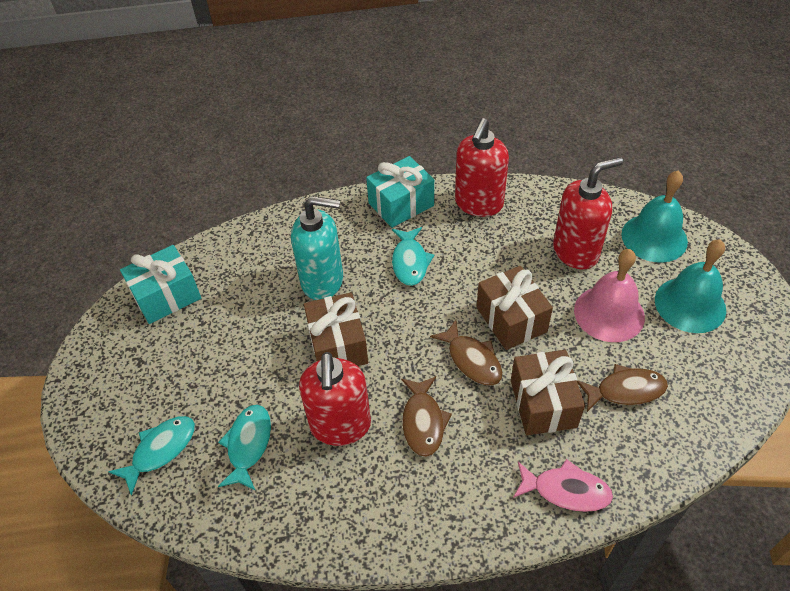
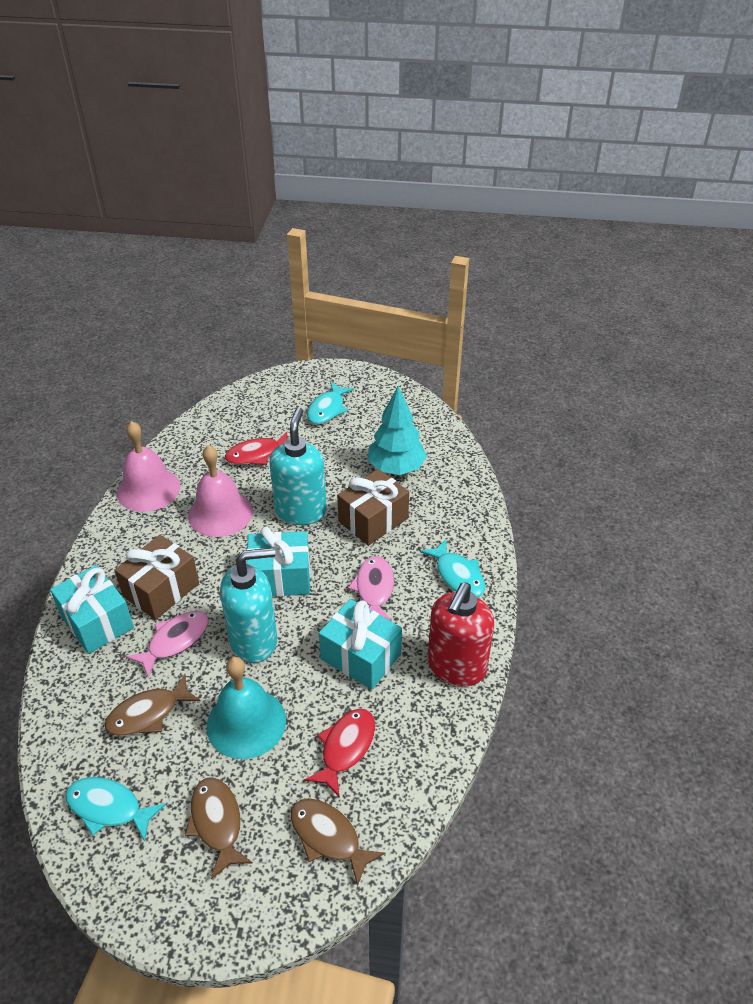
brown gift: 3 -> 2
pink bell: 1 -> 2
pink fish: 1 -> 2
red fish: 0 -> 2
red soap dispenser: 3 -> 1
turquoise bell: 2 -> 1
turquoise gift: 2 -> 3
turquoise soap dispenser: 1 -> 2
turquoise tree: 0 -> 1

